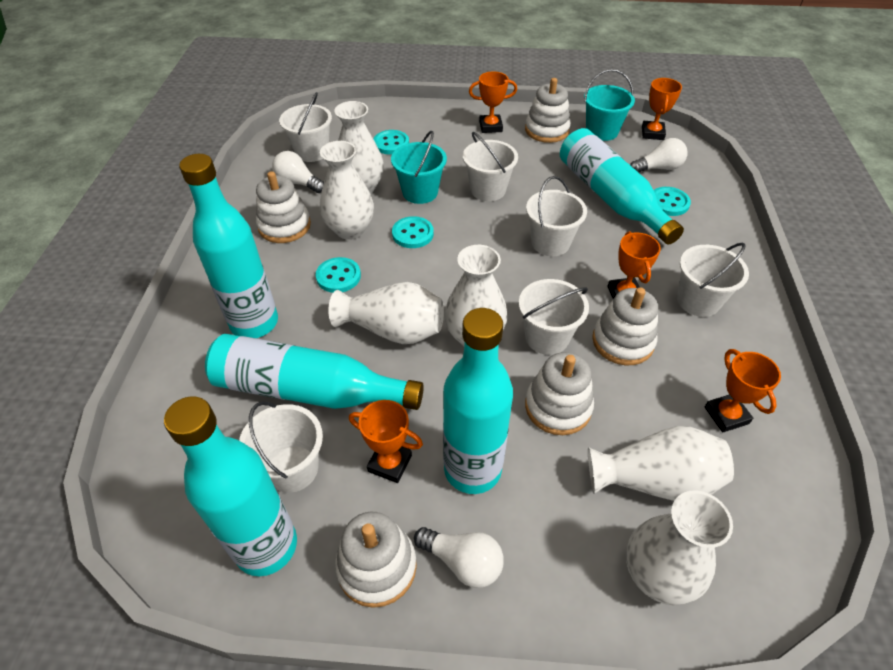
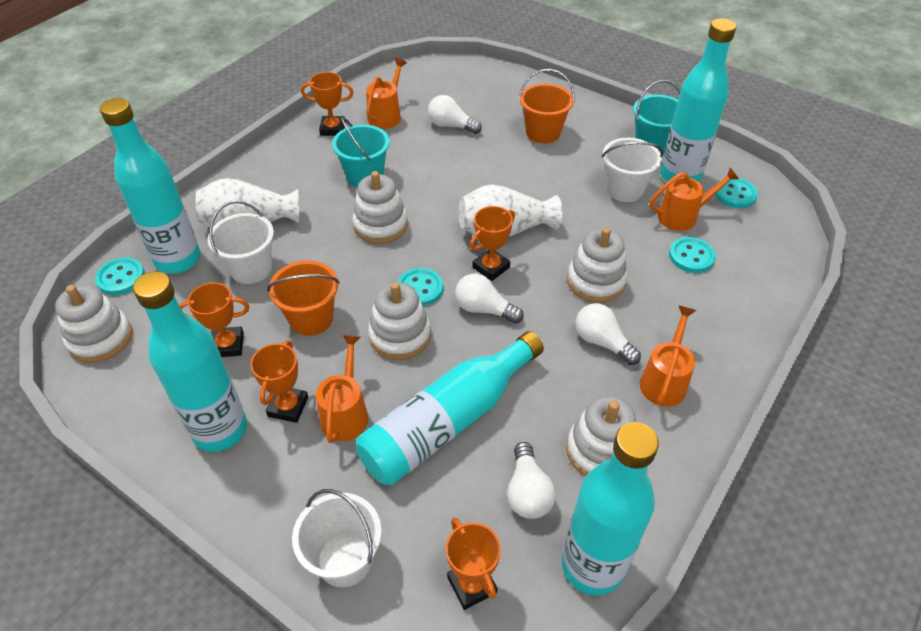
orange bucket: 0 -> 2
orange watering can: 0 -> 4
white bucket: 6 -> 3
white light bulb: 3 -> 4
white vase: 6 -> 2

